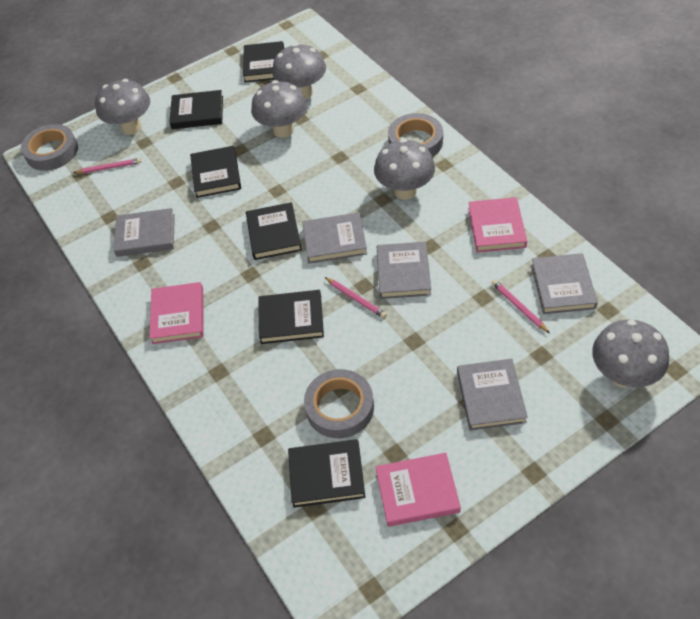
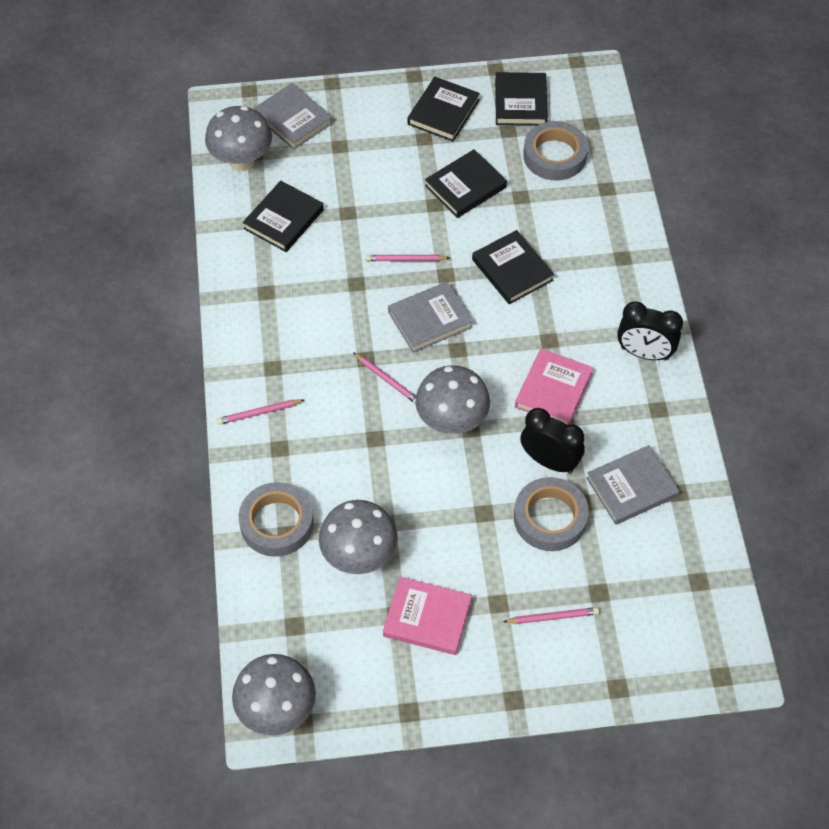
black book: 6 -> 5
black clock: 0 -> 2
grey book: 5 -> 3
grey mushroom: 5 -> 4
pink book: 3 -> 2
pink pencil: 3 -> 4

